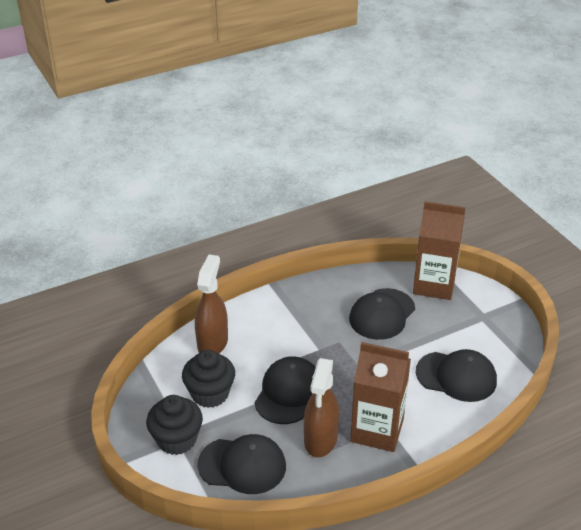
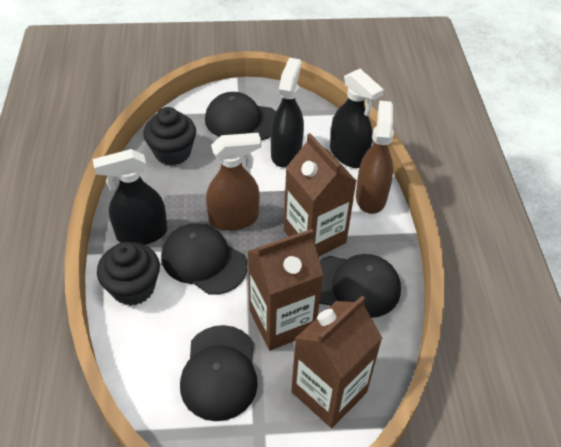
black spray bottle: 0 -> 3
brown carton: 2 -> 3

